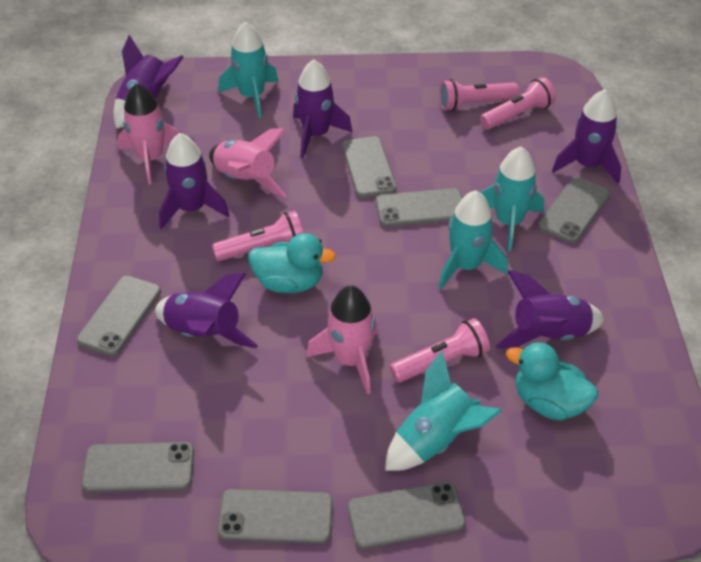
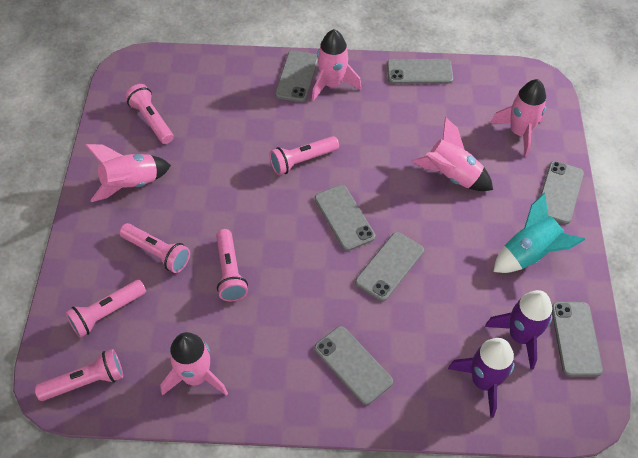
pink flashlight: 4 -> 6
pink rocket: 3 -> 5
purple rocket: 6 -> 2
turquoise duck: 2 -> 0
turquoise rocket: 4 -> 1

